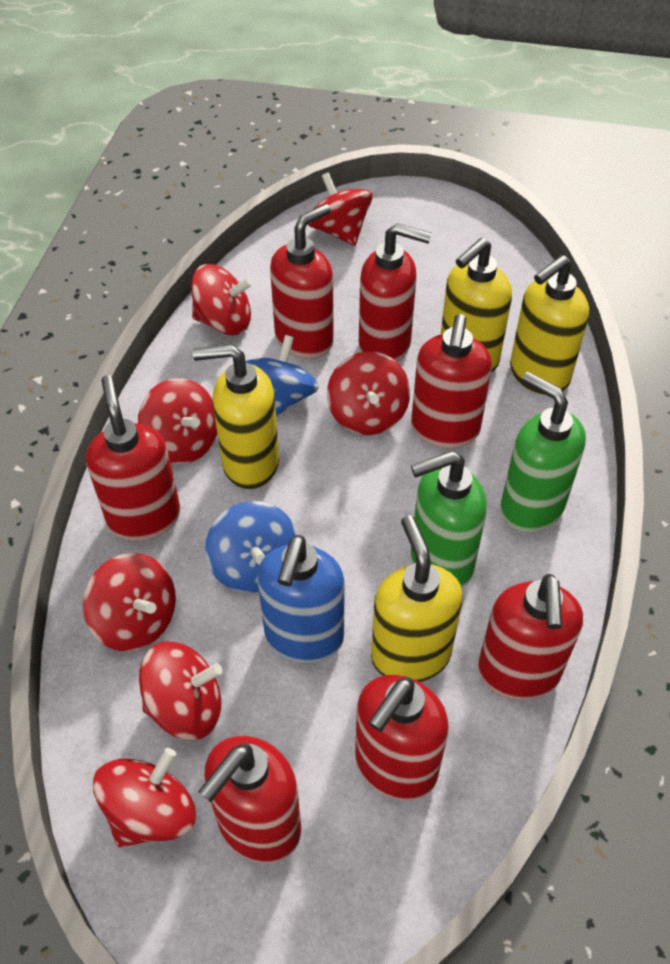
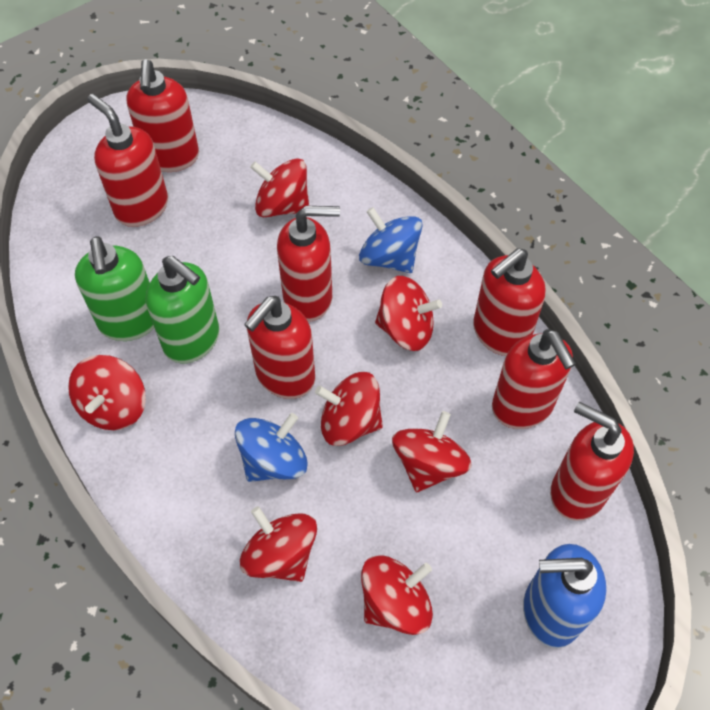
yellow soap dispenser: 4 -> 0

